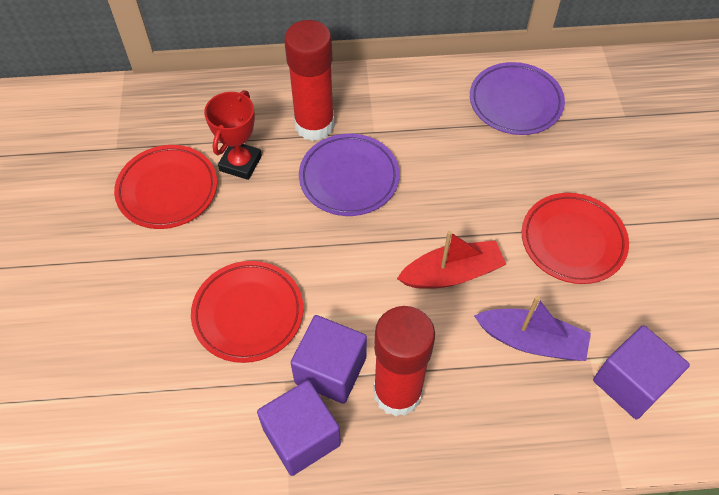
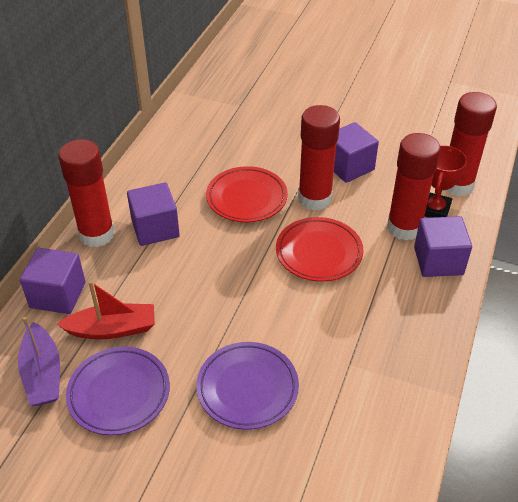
purple cube: 3 -> 4
red glue stick: 2 -> 4
red plate: 3 -> 2

